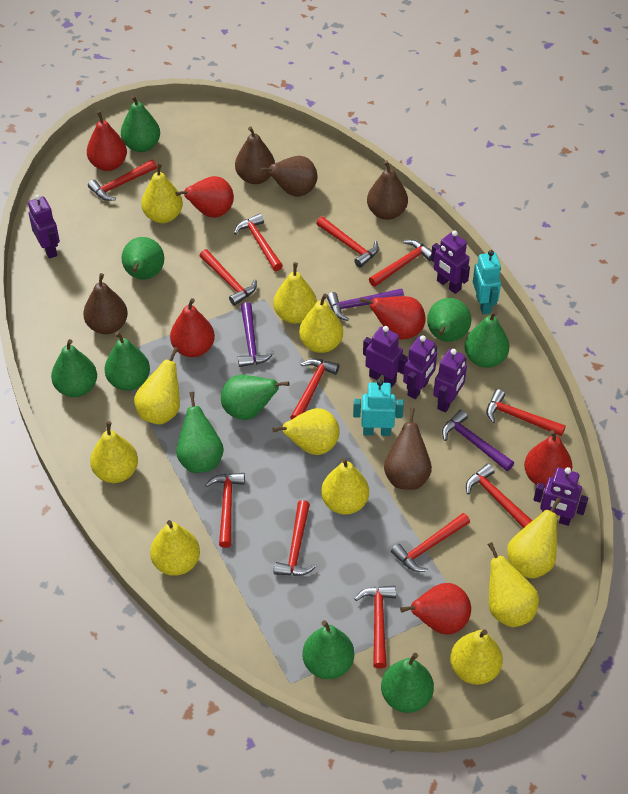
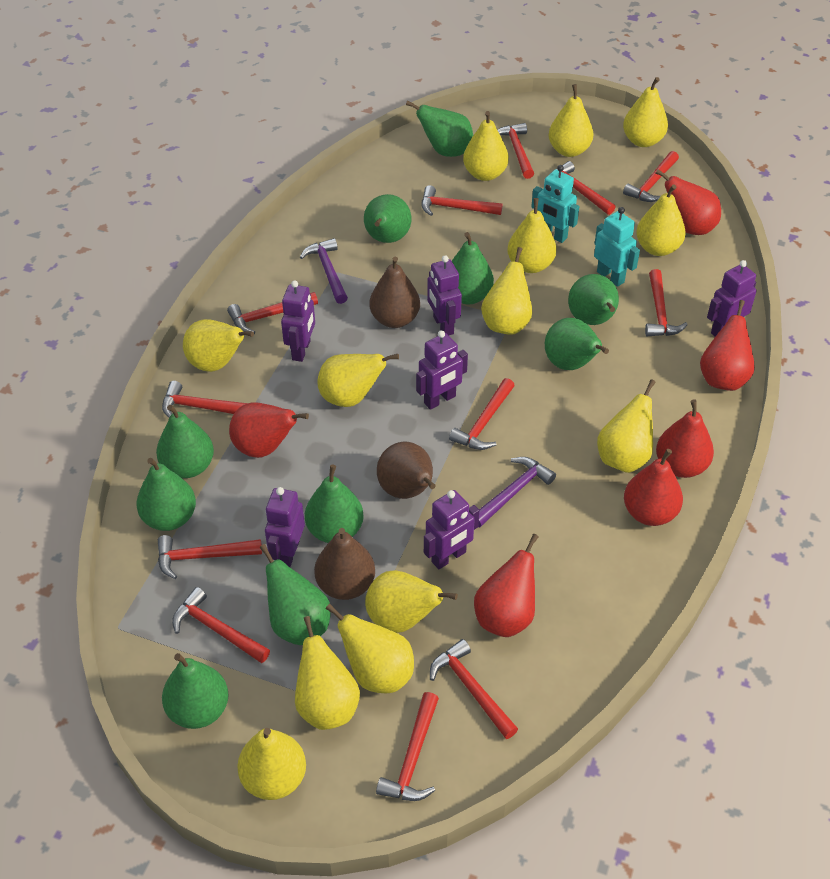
brown pear: 5 -> 3
purple hammer: 3 -> 2
yellow pear: 11 -> 13

